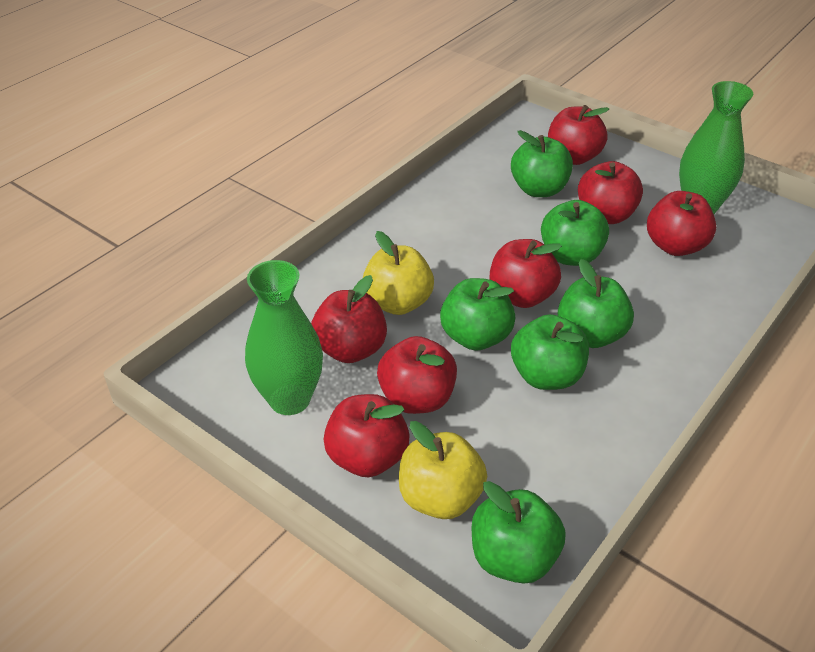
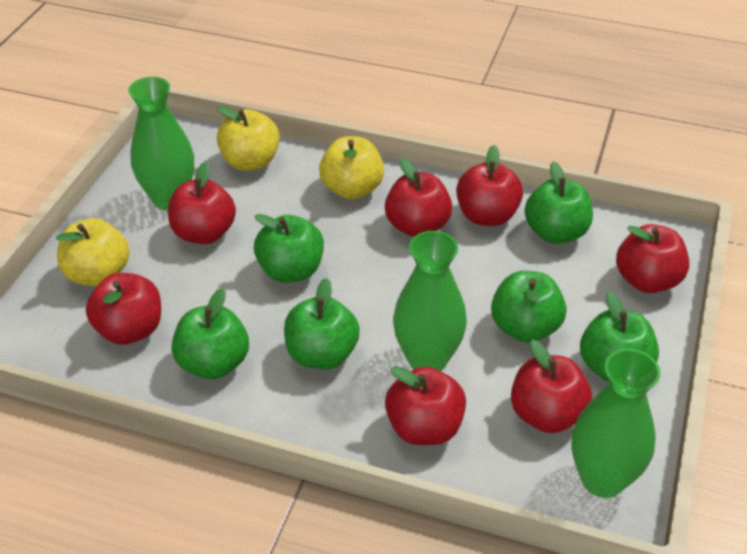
green vase: 2 -> 3
yellow apple: 2 -> 3

